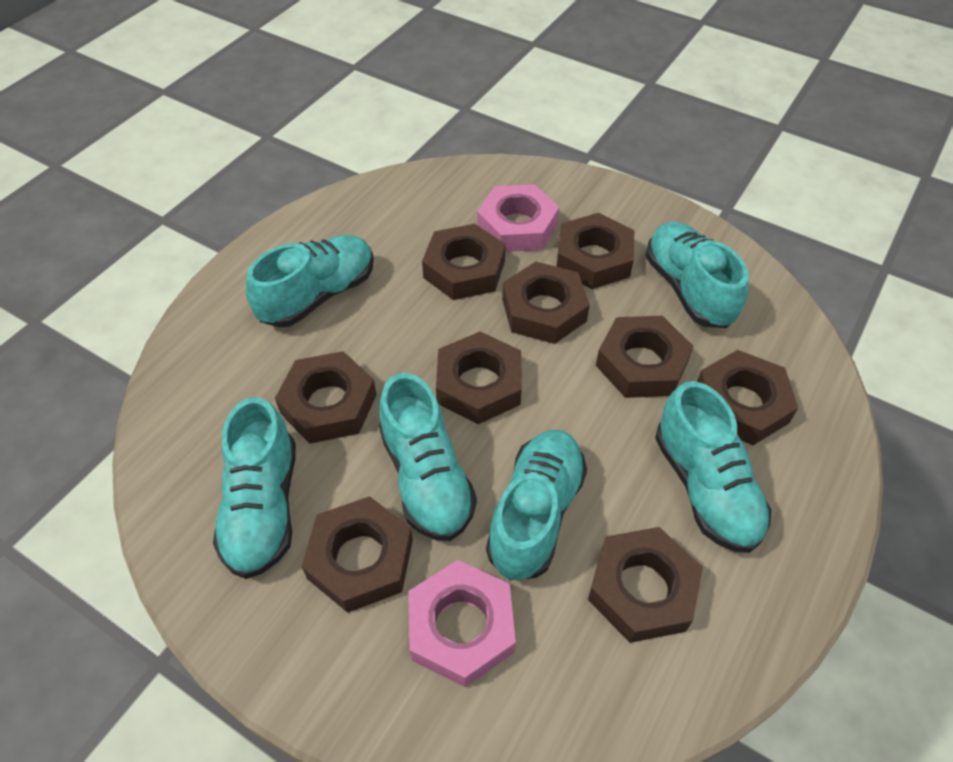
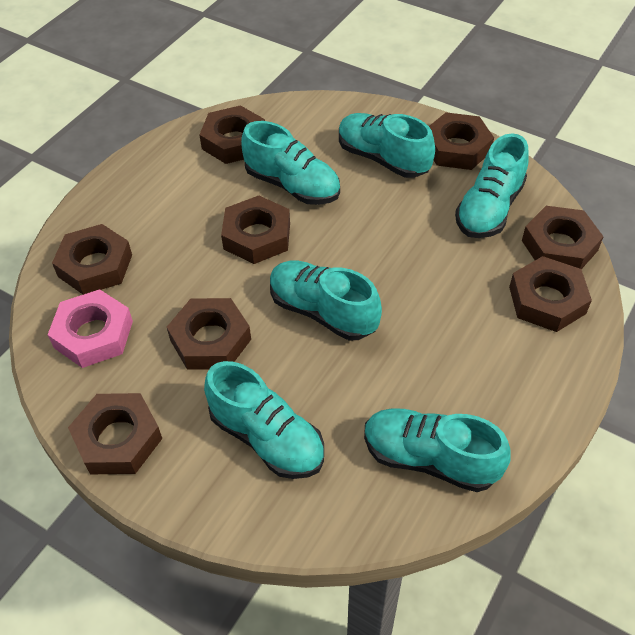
brown nut: 9 -> 8
pink nut: 2 -> 1

